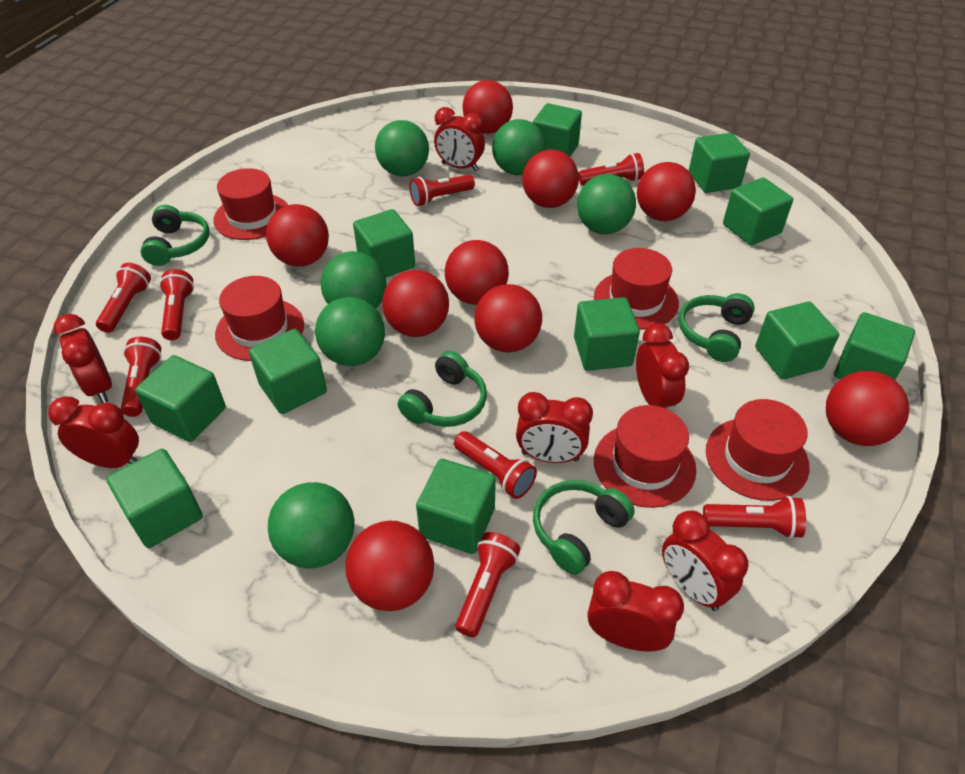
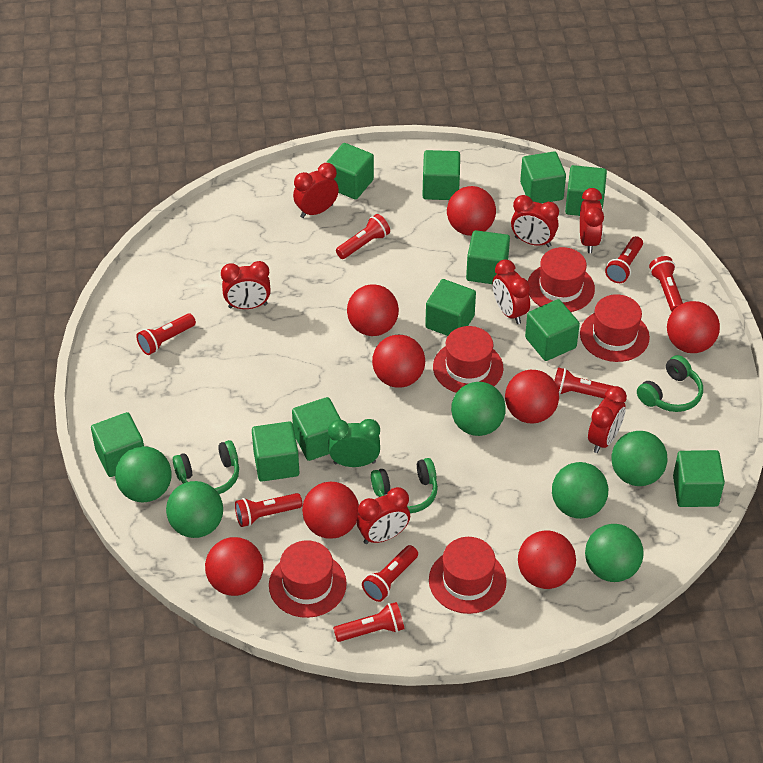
green clock: 0 -> 1
green headphones: 4 -> 3
red ball: 9 -> 8

